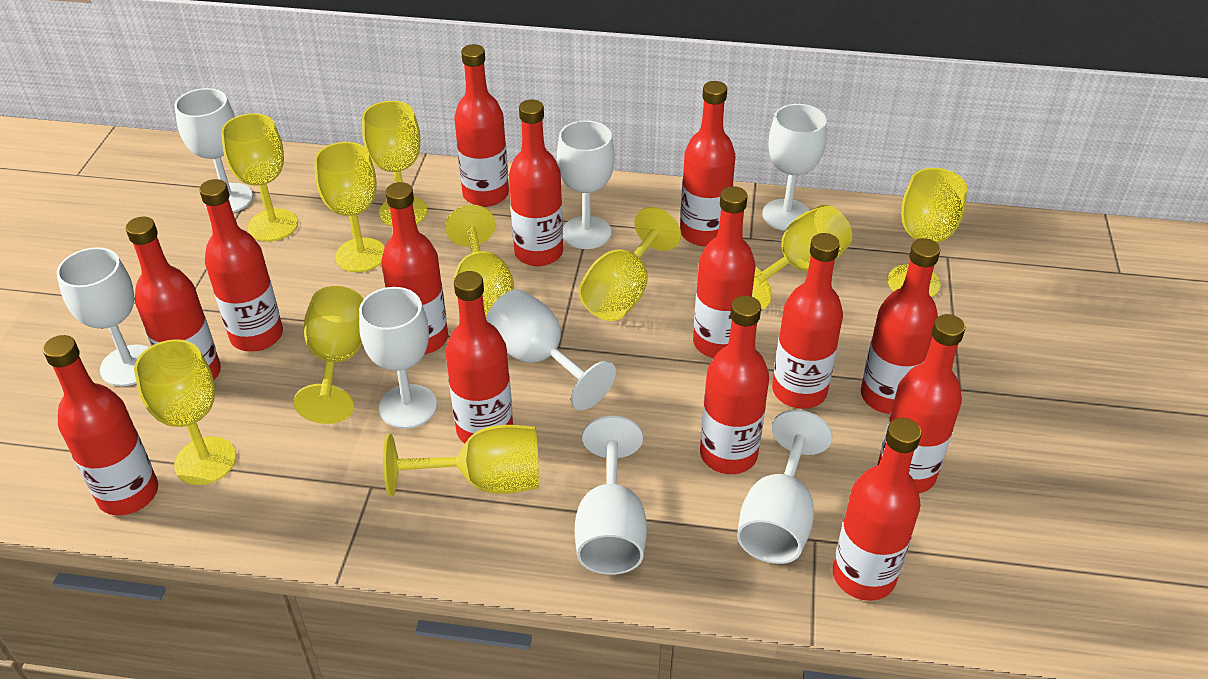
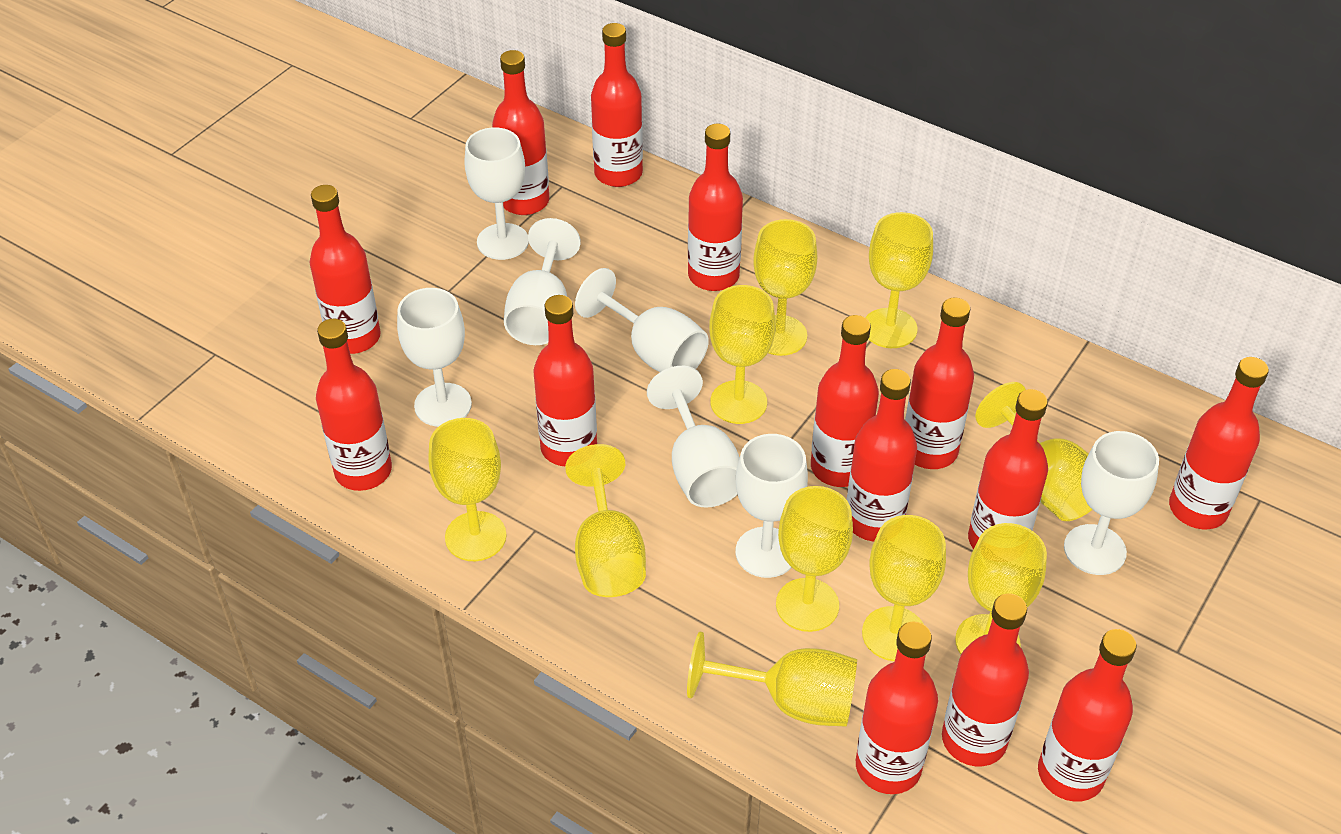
white goblet: 8 -> 7

